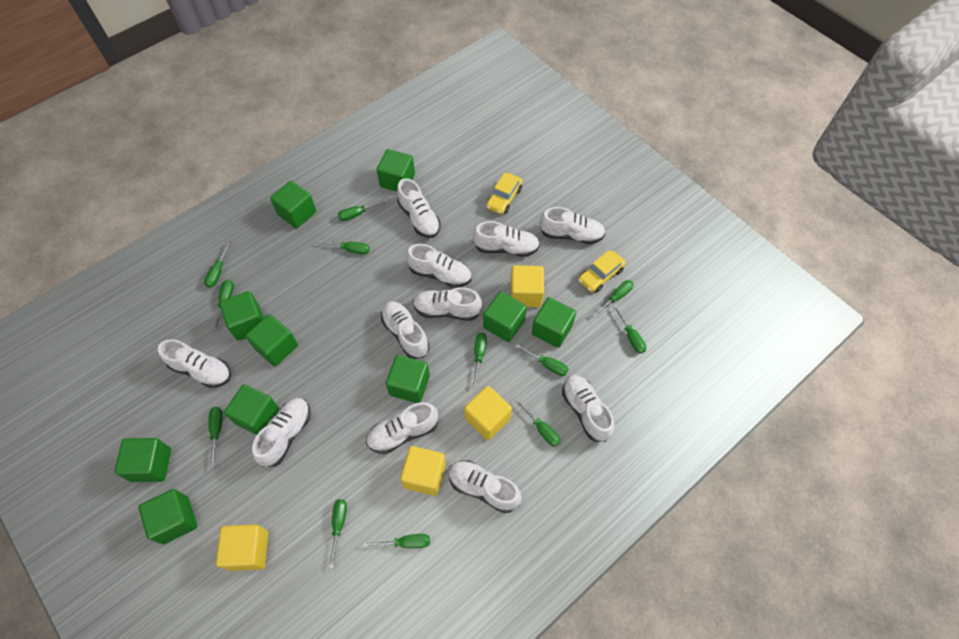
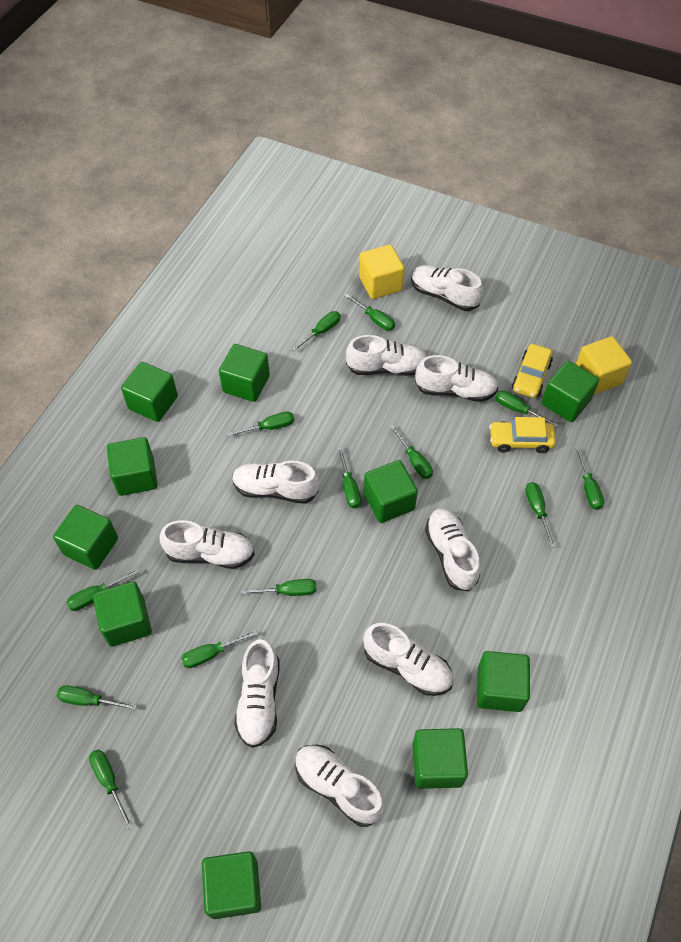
green screwdriver: 12 -> 13
white shoe: 11 -> 9
yellow cube: 4 -> 2

